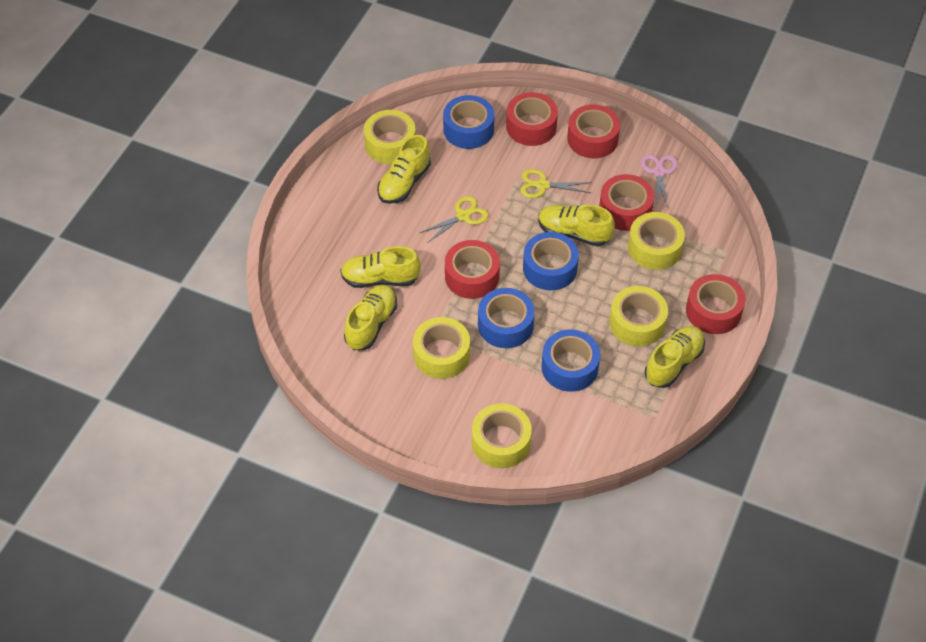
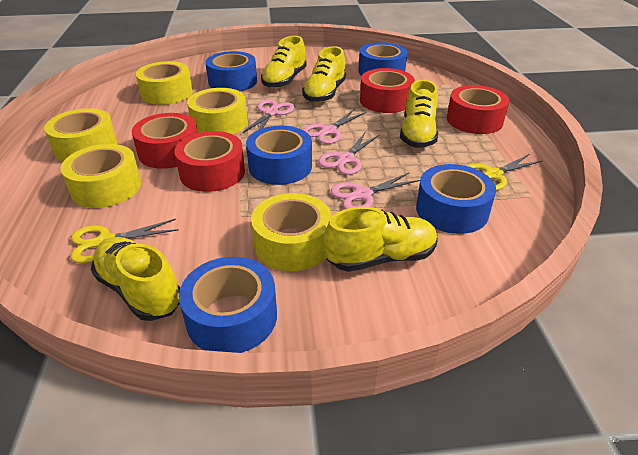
blue tape: 4 -> 5
pink scissors: 1 -> 4
red tape: 5 -> 4

